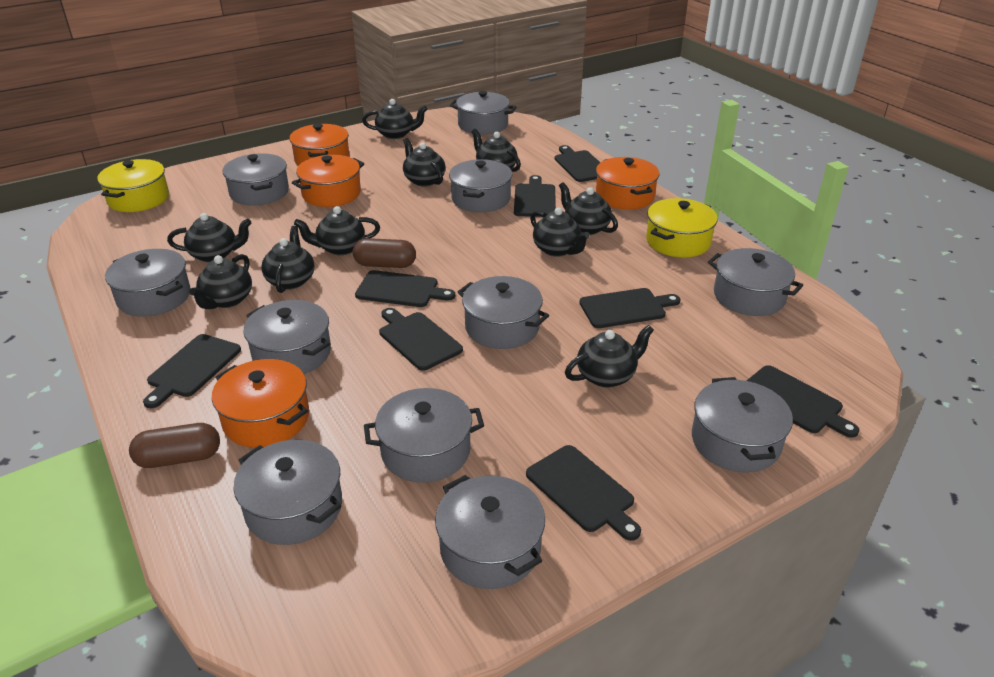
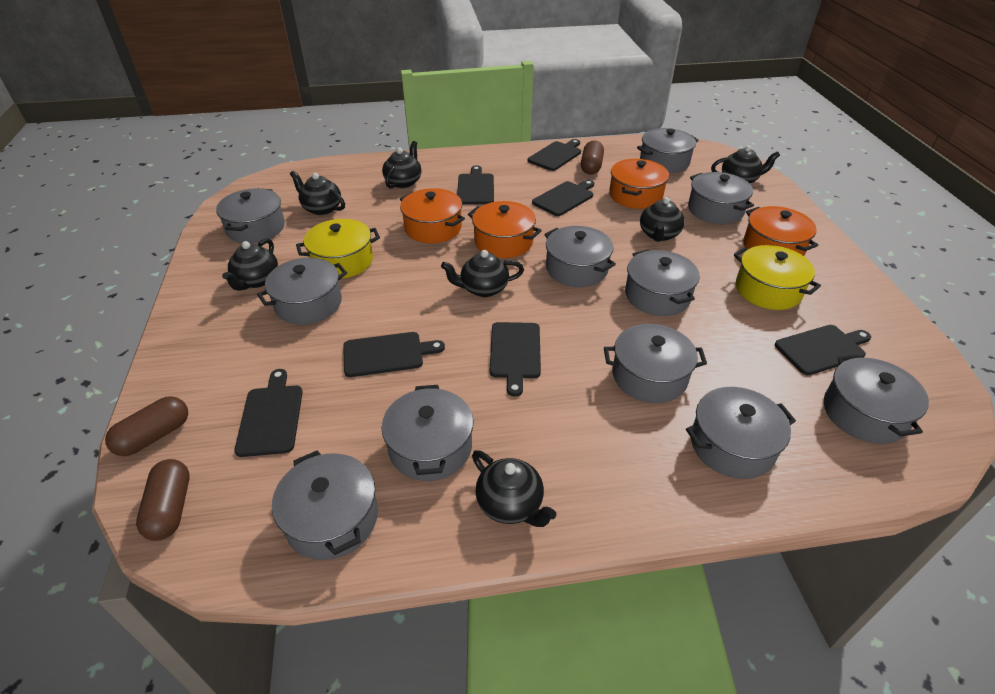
black cutting board: 8 -> 7
black teapot: 10 -> 7
brown capsule: 2 -> 3

